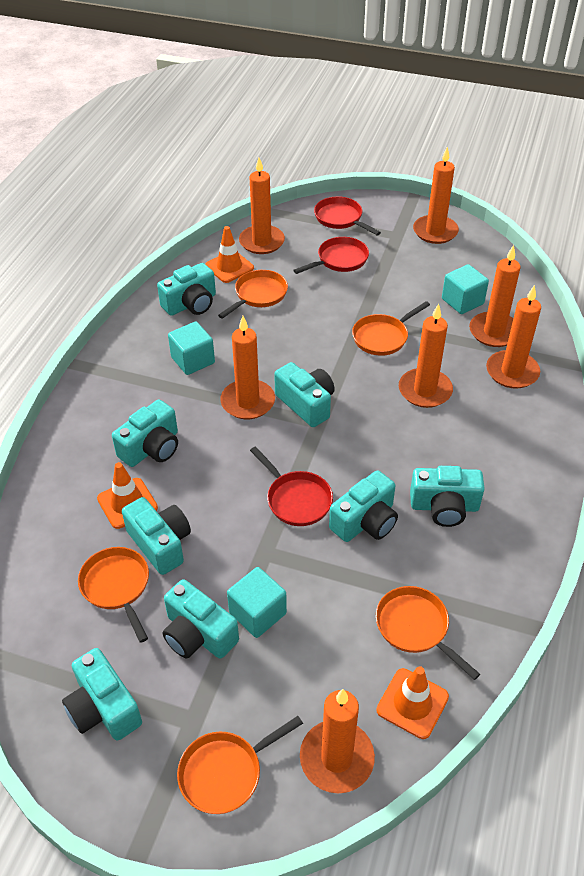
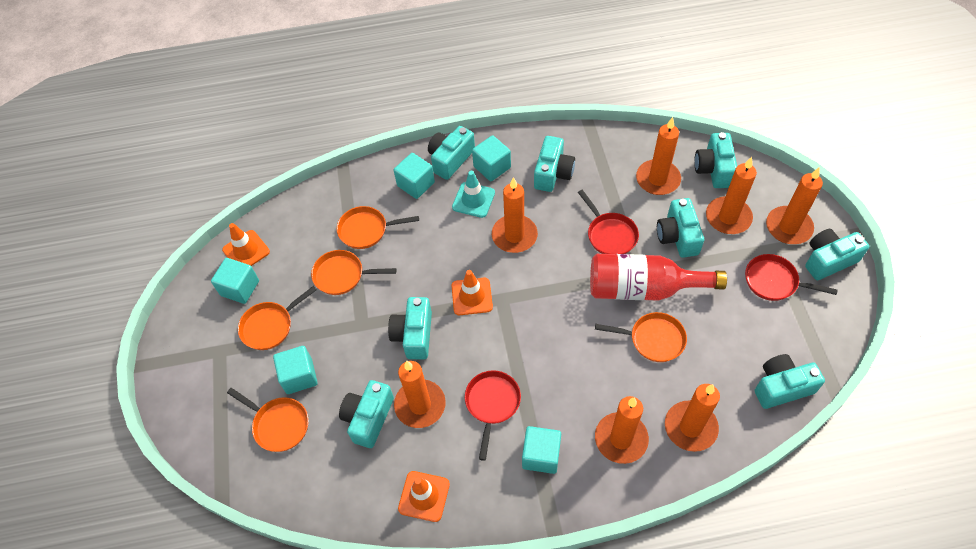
red bottle: 0 -> 1
turquoise cube: 3 -> 5
turquoise traffic cone: 0 -> 1

